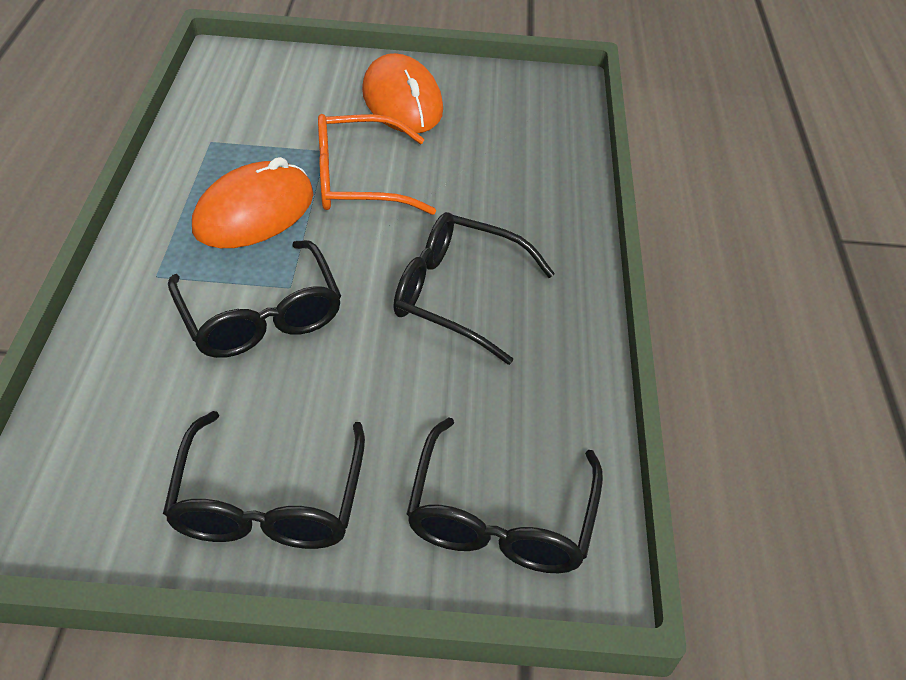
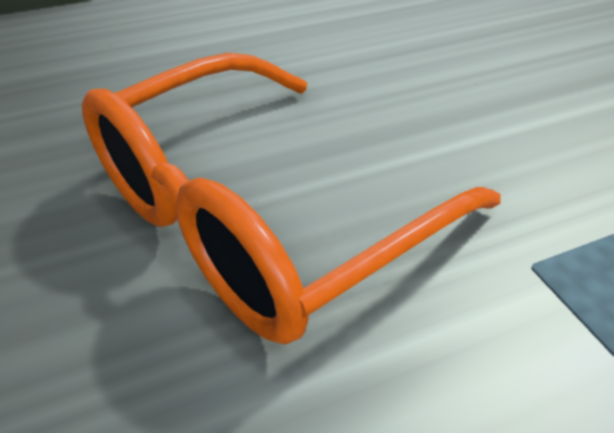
black glasses: 4 -> 0
orange mouse: 2 -> 0

